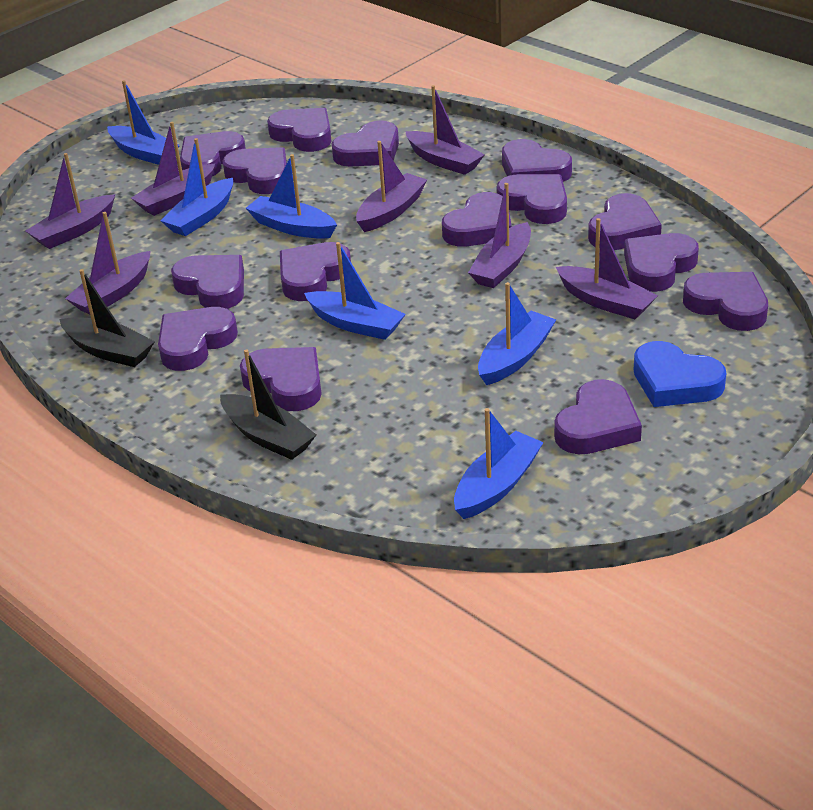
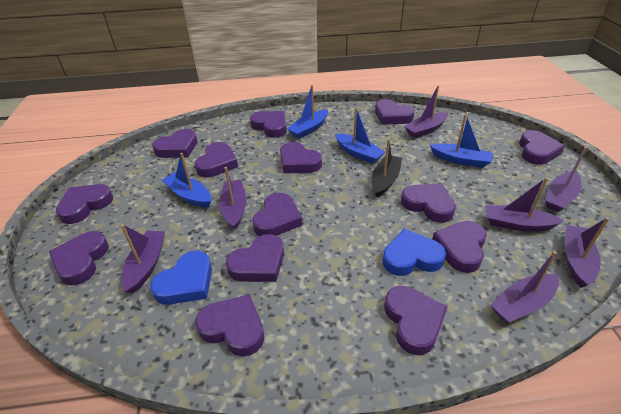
black boat: 2 -> 1
blue boat: 6 -> 4
blue heart: 1 -> 2
purple heart: 15 -> 14

